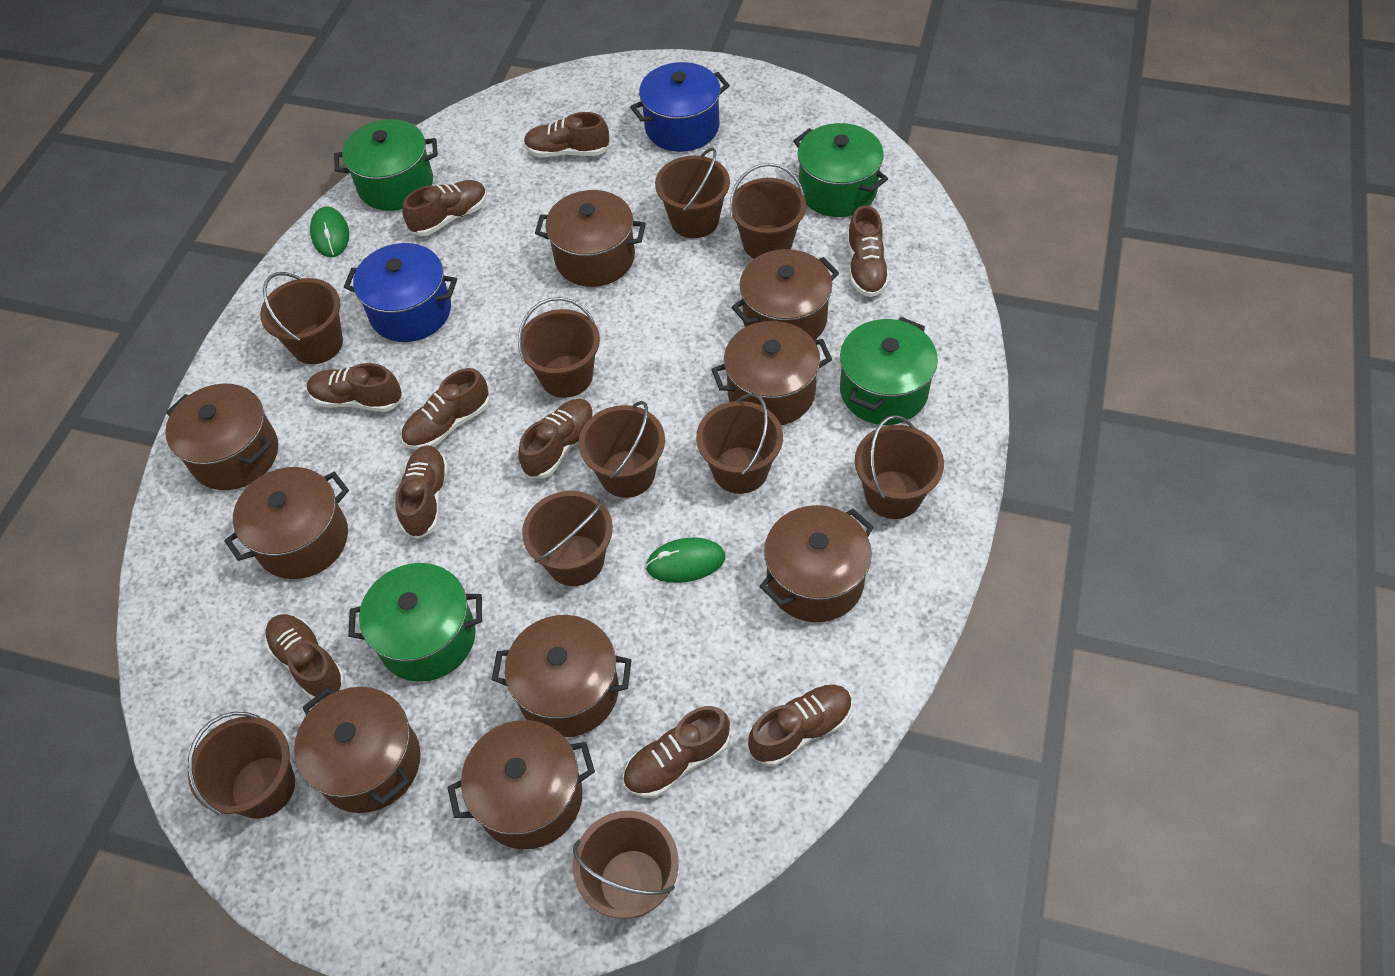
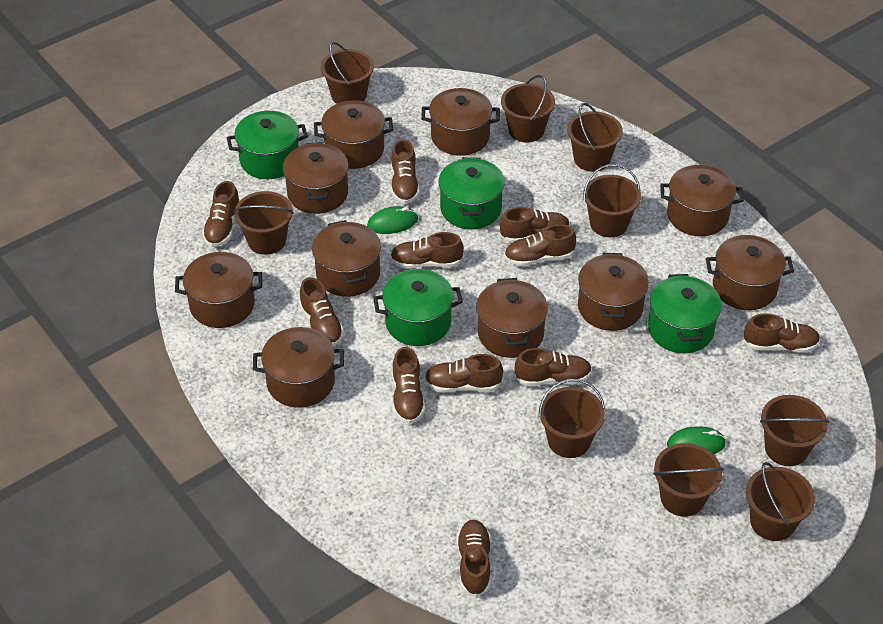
blue pot: 2 -> 0
brown bucket: 10 -> 9
brown pot: 9 -> 10
brown shoe: 10 -> 11

